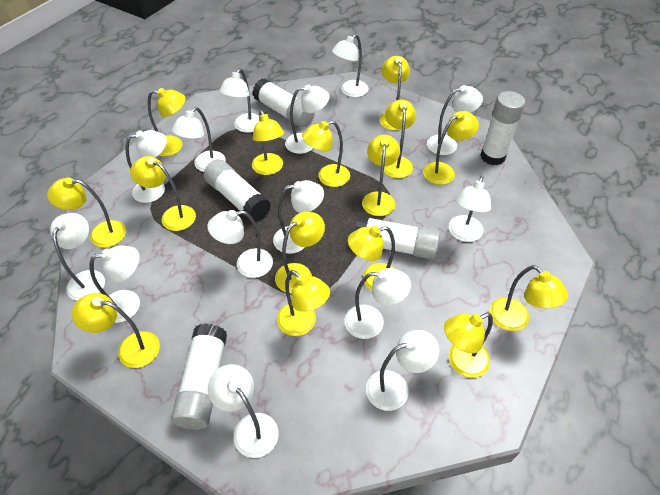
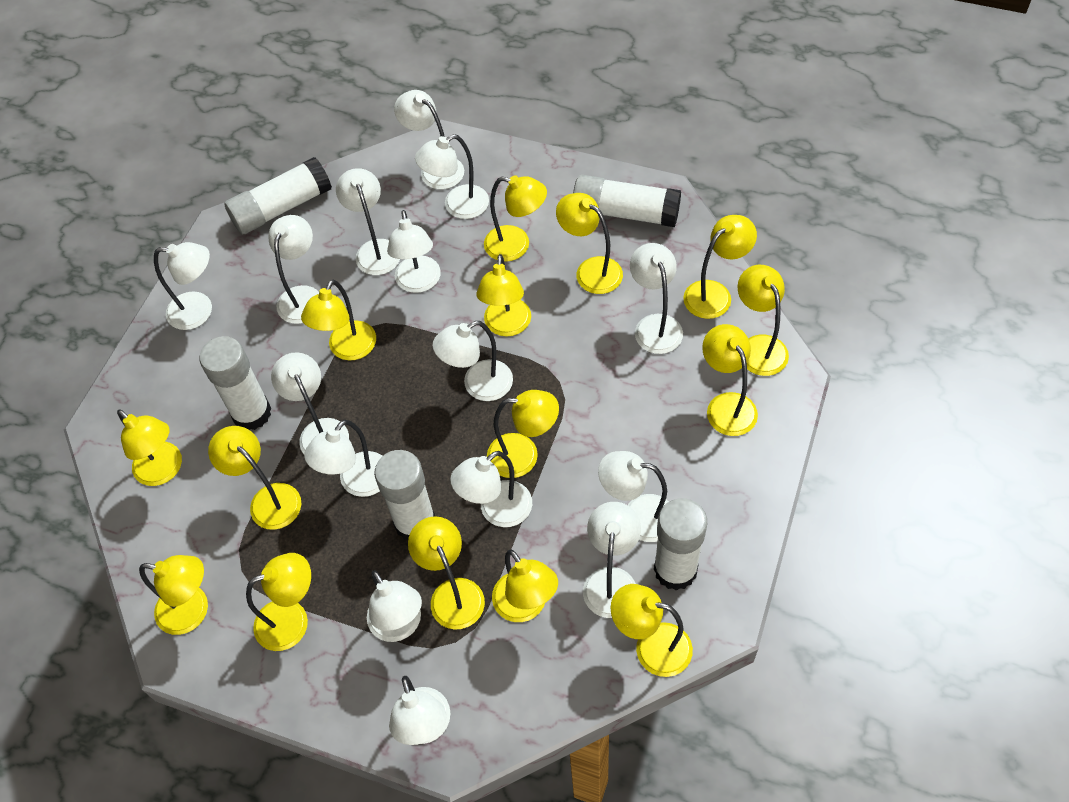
white lamp: 14 -> 15

